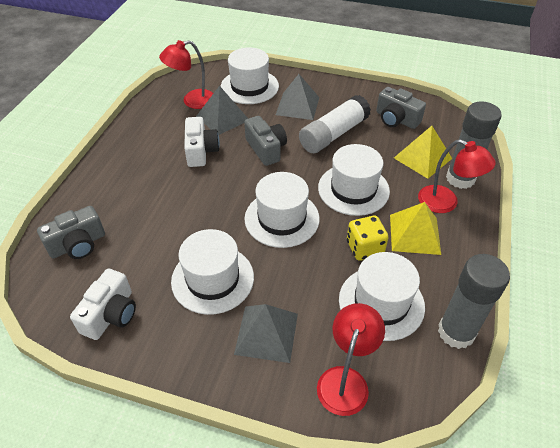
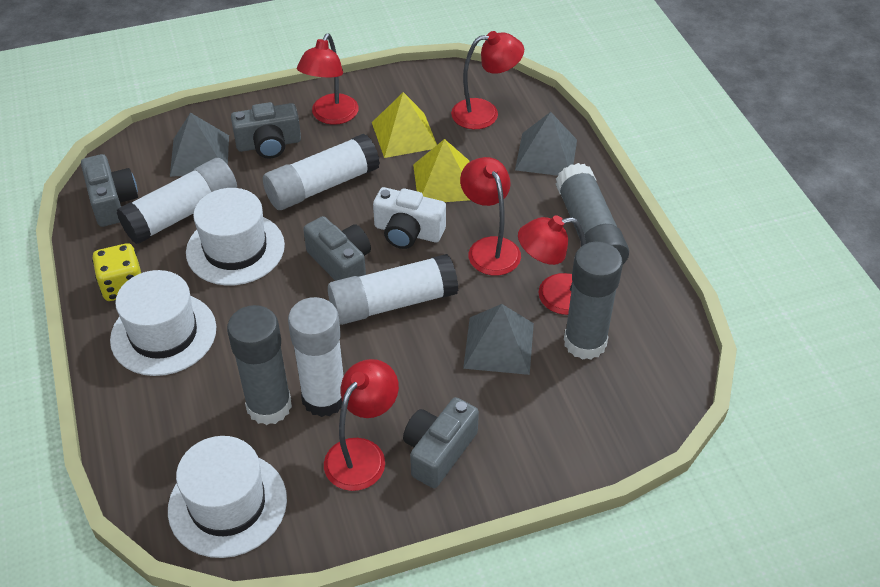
grey camera: 3 -> 4
grey glue stick: 2 -> 3
red lamp: 3 -> 5
white camera: 2 -> 1
white glue stick: 1 -> 4
white hat: 5 -> 3

